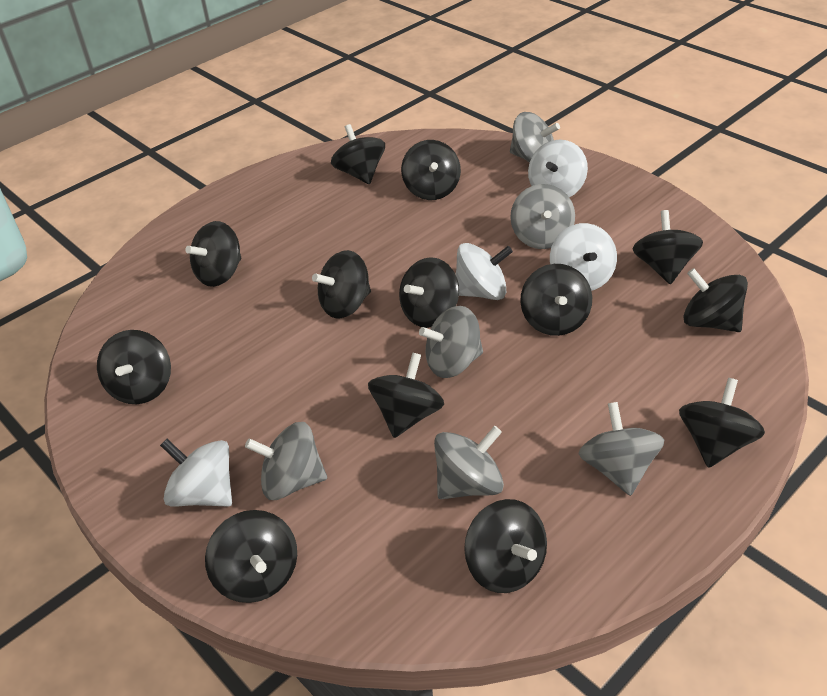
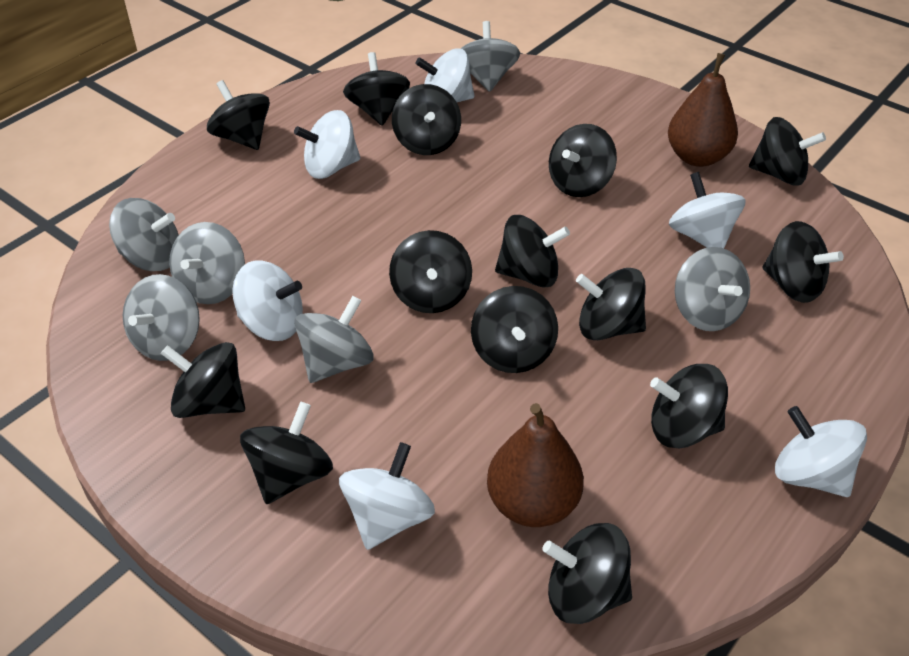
black spinning top: 13 -> 14
brown pear: 0 -> 2
white spinning top: 4 -> 6

